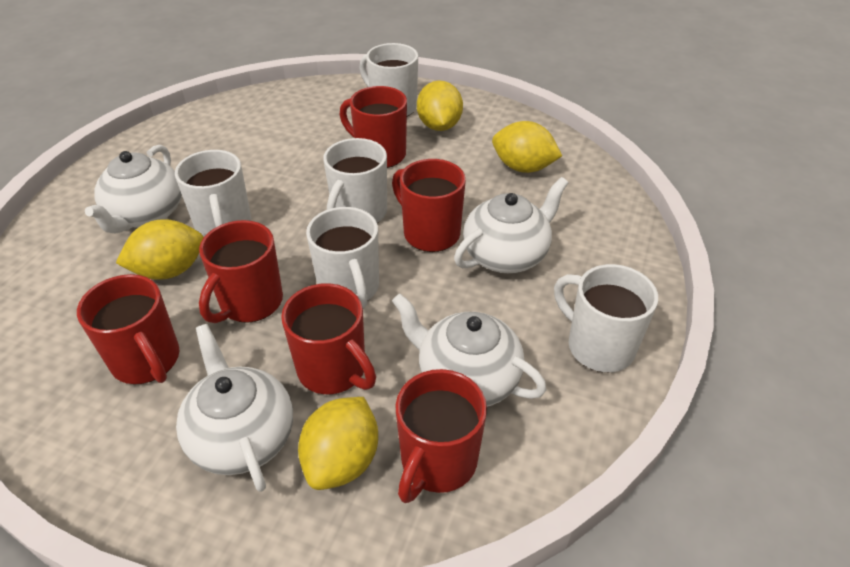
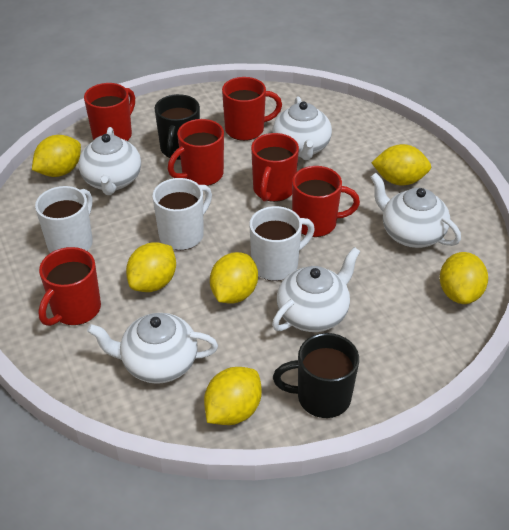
black mug: 0 -> 2
white mug: 5 -> 3
white teapot: 4 -> 5
yellow lemon: 4 -> 6

